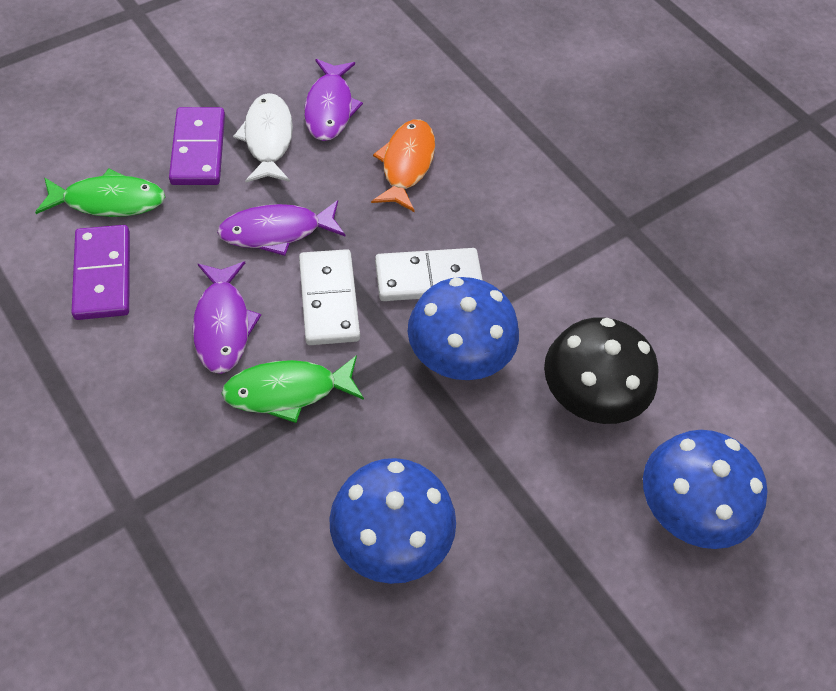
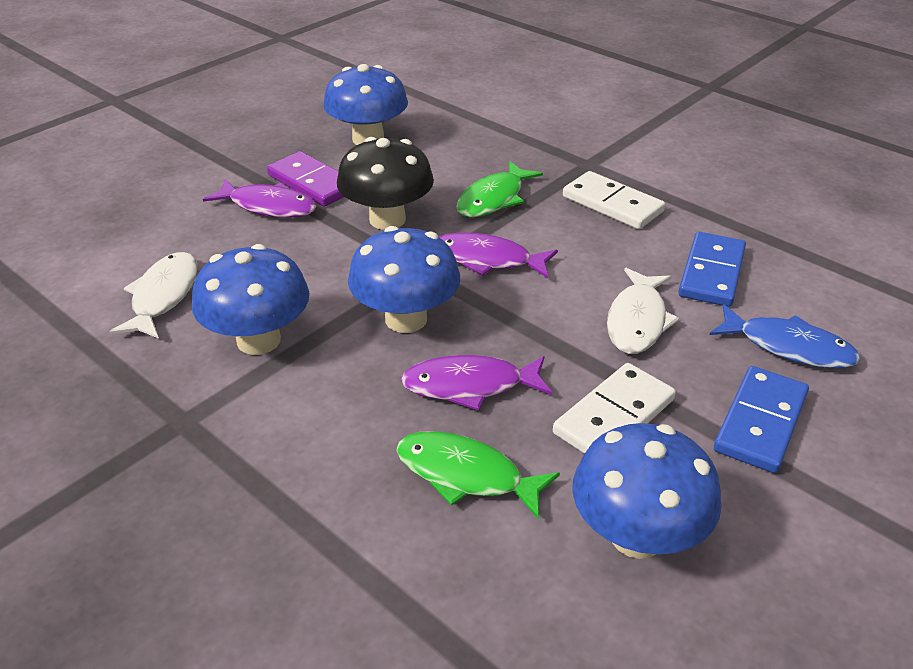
blue domino: 0 -> 2
blue fish: 0 -> 1
blue mushroom: 3 -> 4
orange fish: 1 -> 0
purple domino: 2 -> 1
white fish: 1 -> 2

